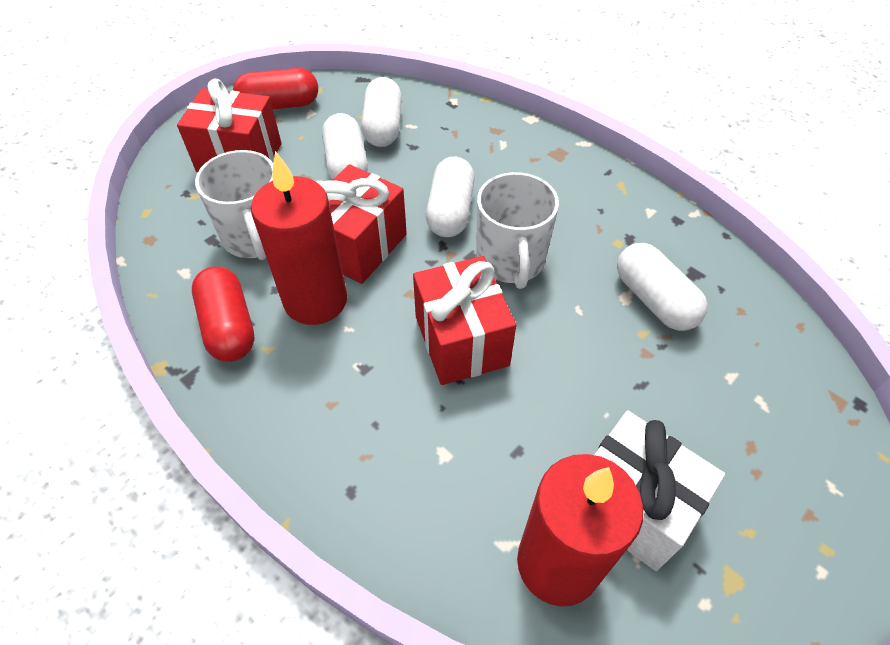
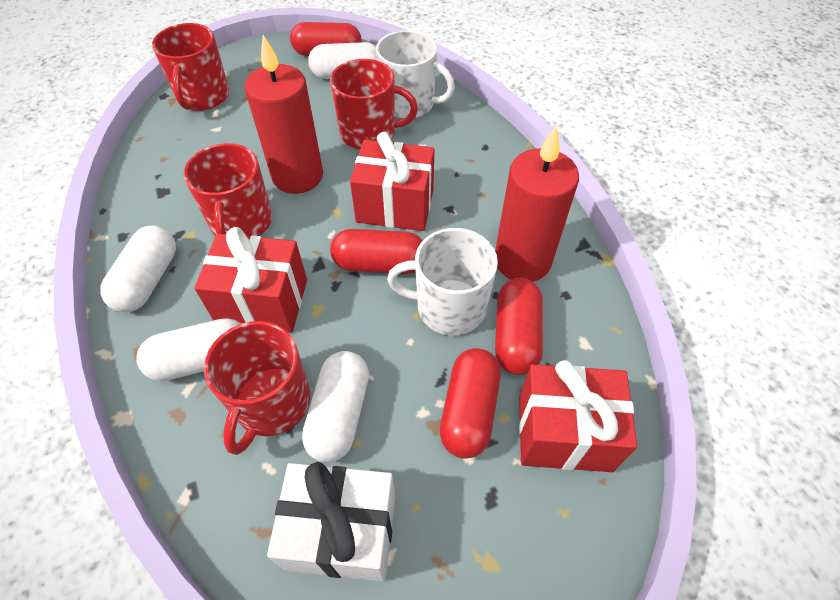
red capsule: 2 -> 4
red mug: 0 -> 4

